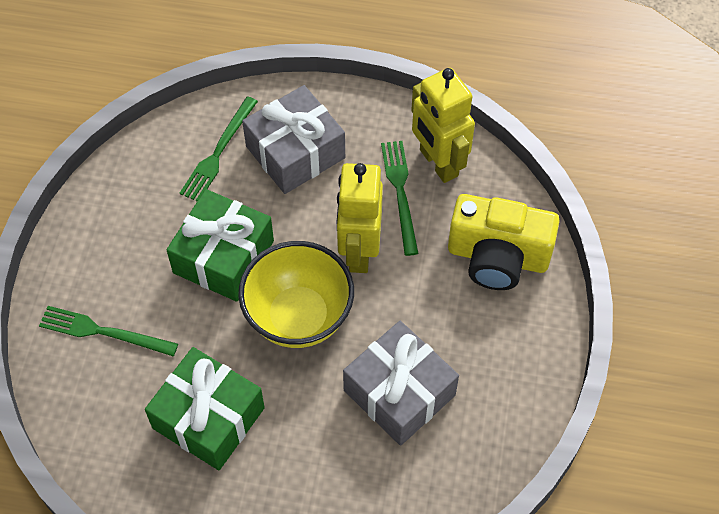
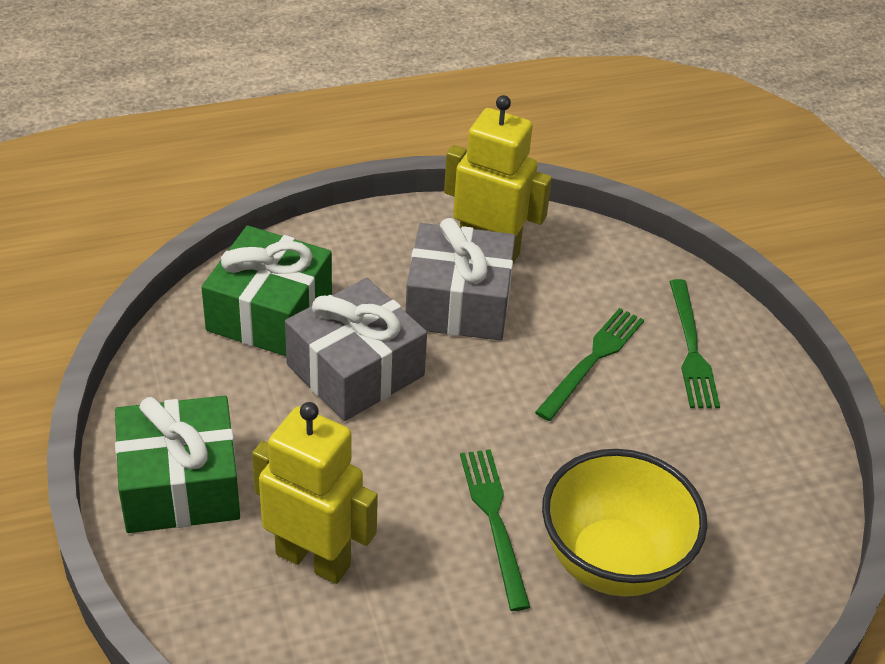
yellow camera: 1 -> 0

